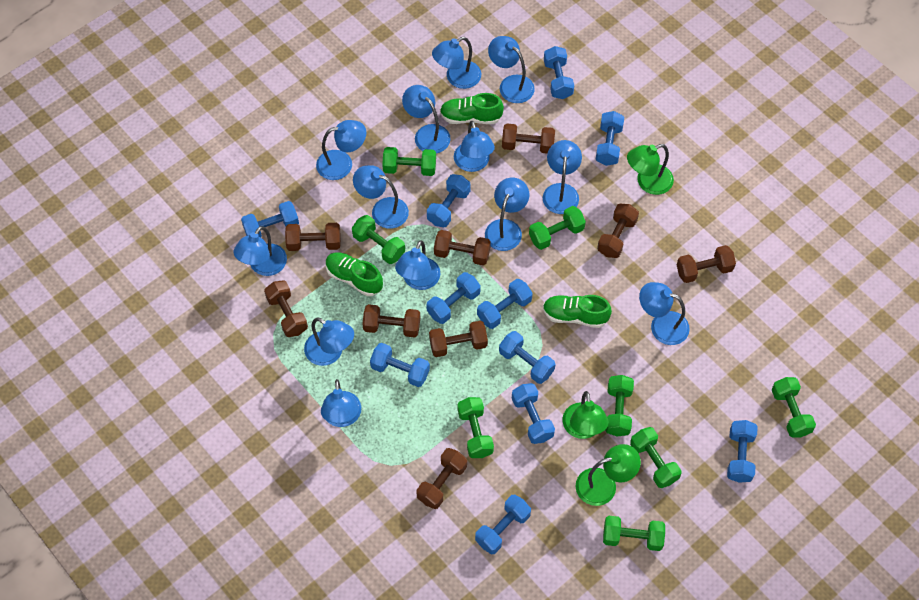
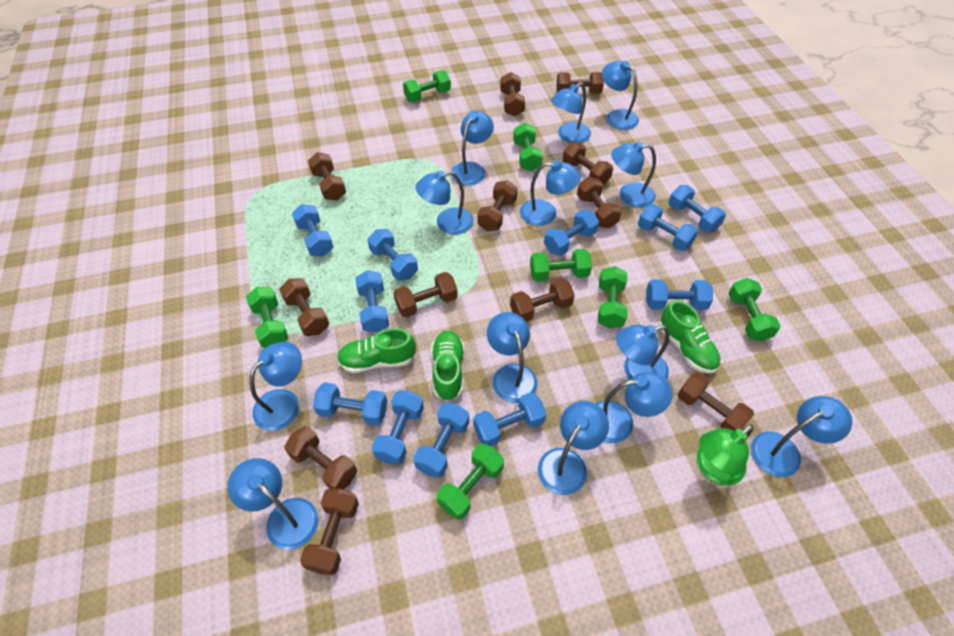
brown dumbbell: 9 -> 12
green dumbbell: 8 -> 7
green lamp: 3 -> 1

